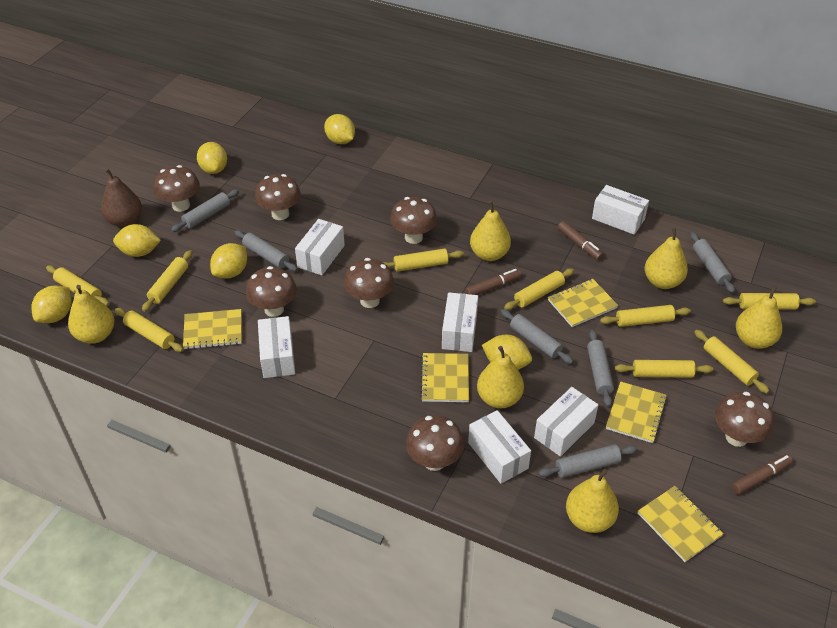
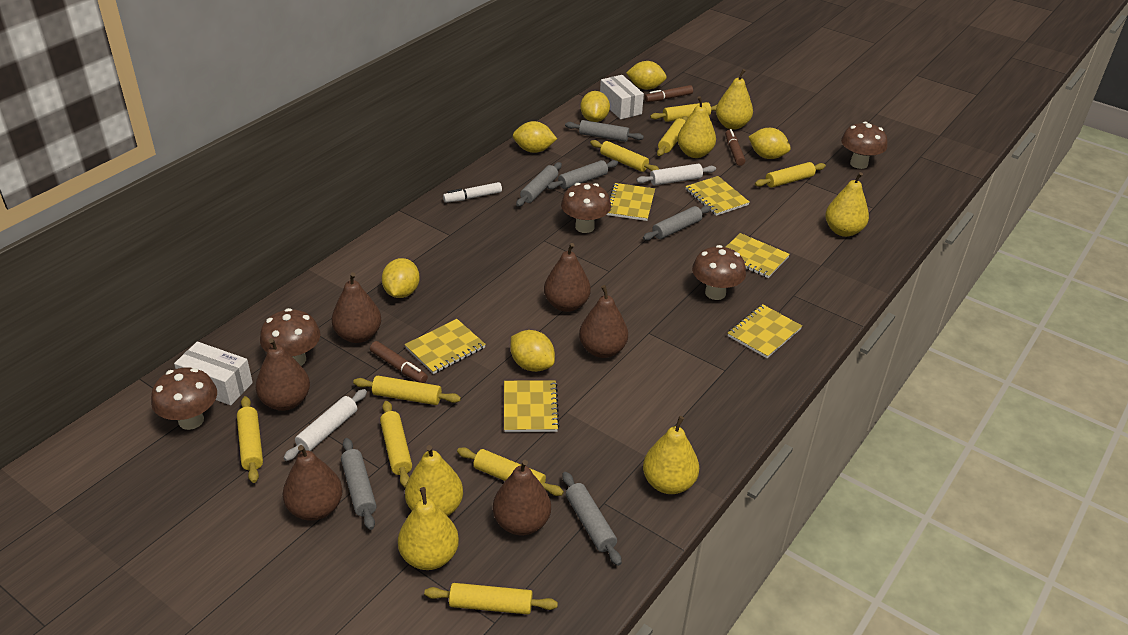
brown mushroom: 7 -> 5
brown pear: 1 -> 6
white box: 6 -> 2
white marker: 0 -> 1
white rolling pin: 0 -> 2
yellow notebook: 5 -> 6

